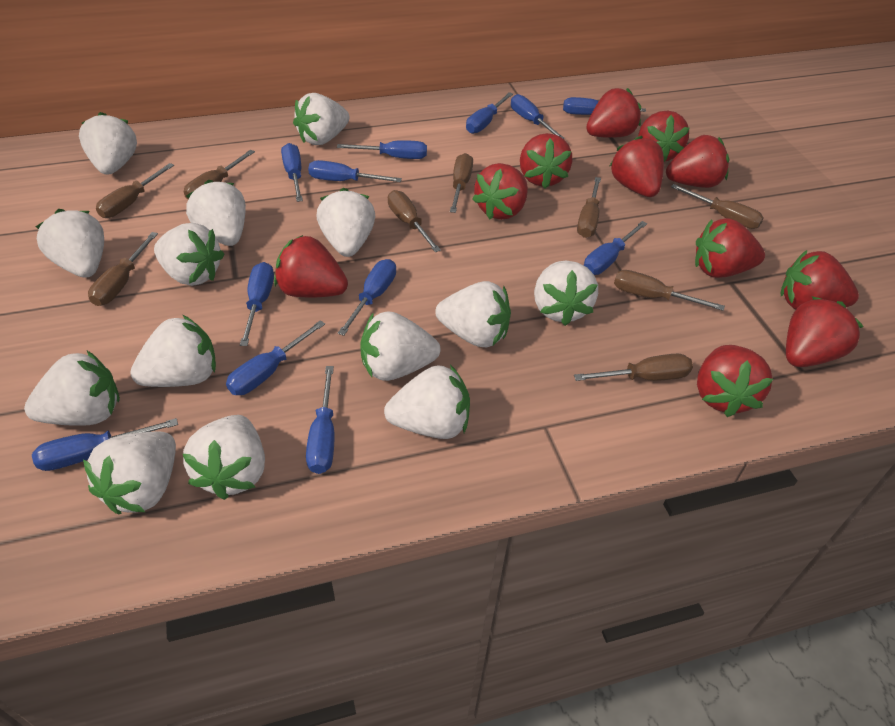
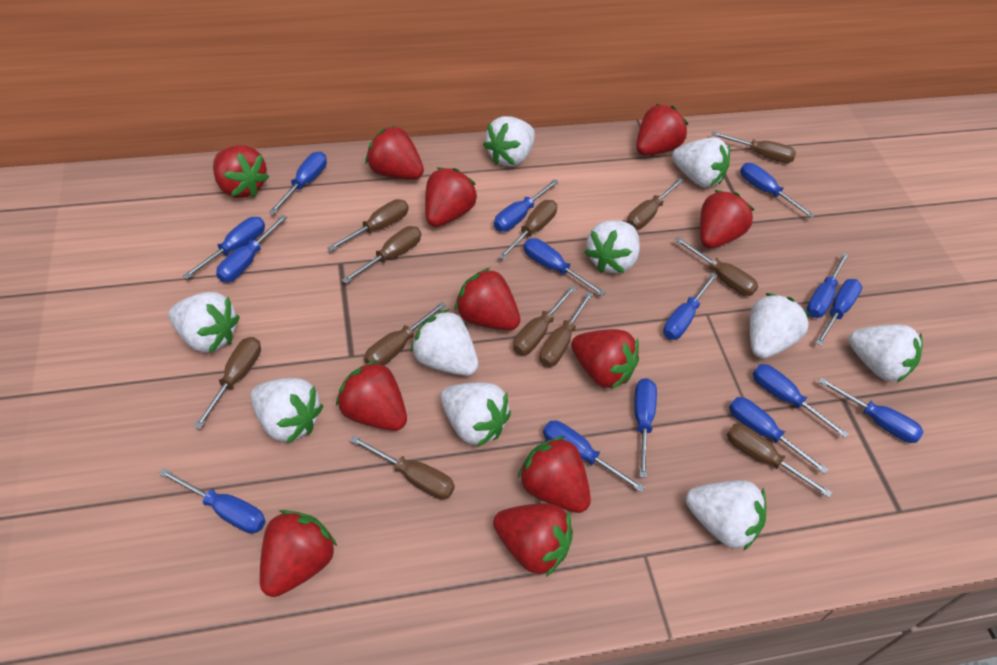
blue screwdriver: 12 -> 15
brown screwdriver: 9 -> 12
white strawberry: 14 -> 10

